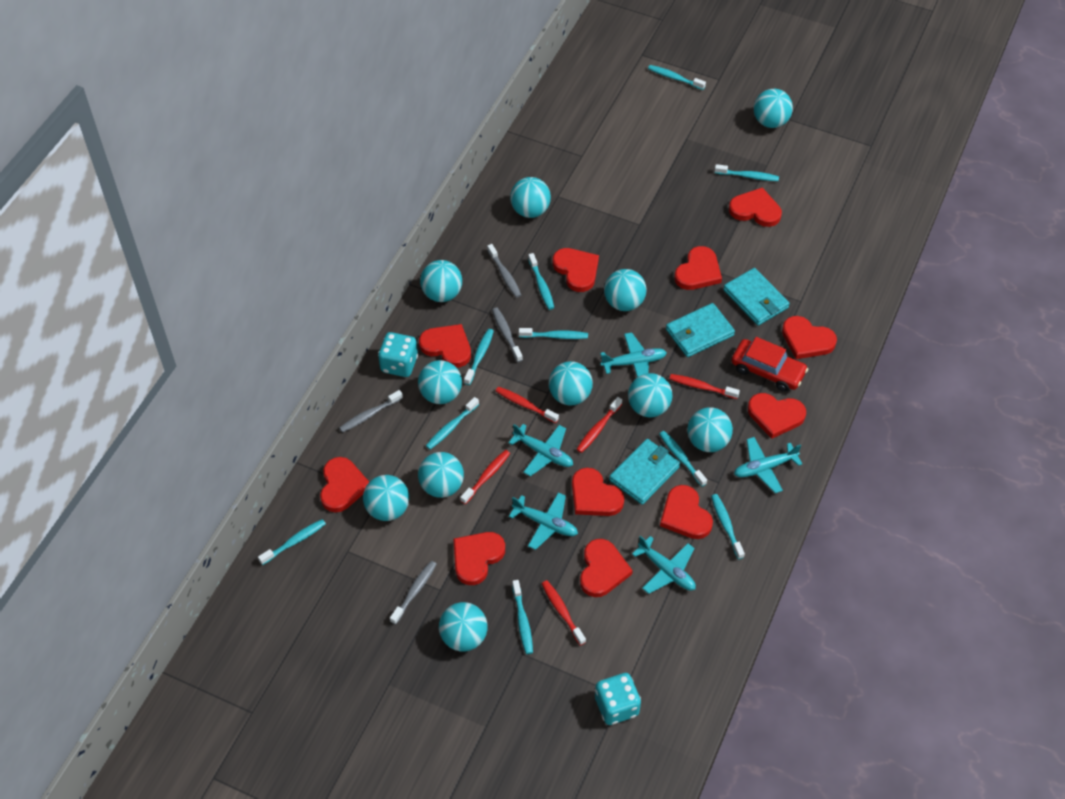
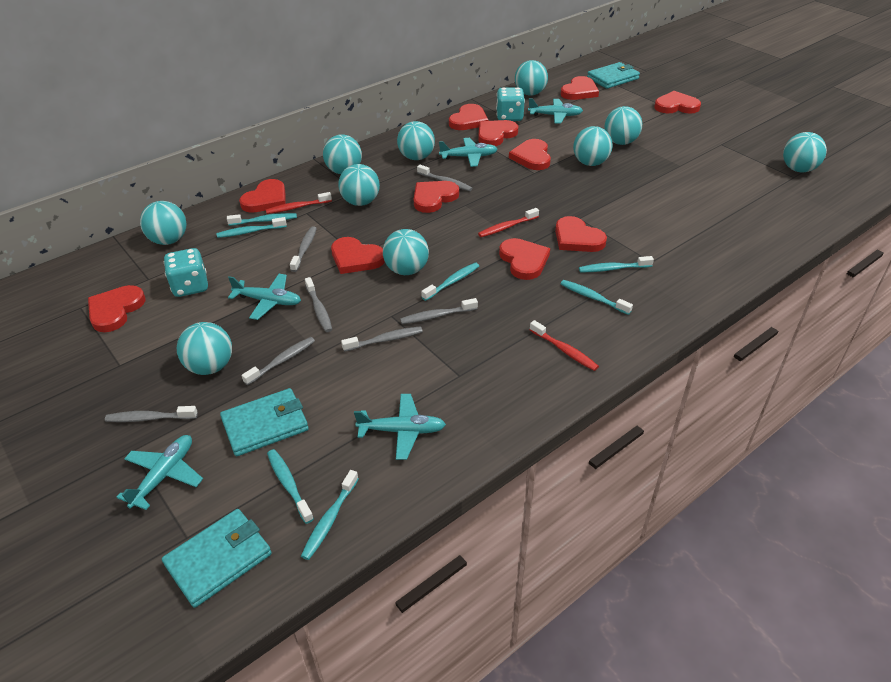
grey toothbrush: 4 -> 7
red car: 1 -> 0
red toothbrush: 5 -> 3
turquoise ball: 11 -> 10
turquoise toothbrush: 10 -> 7

